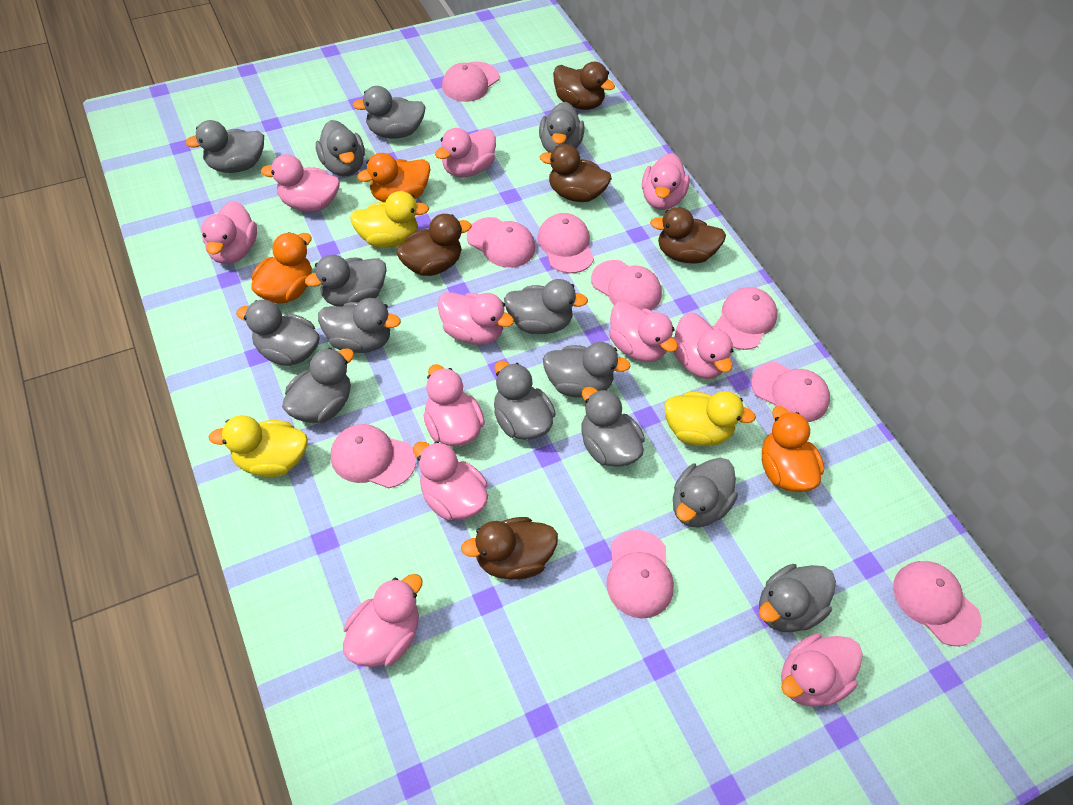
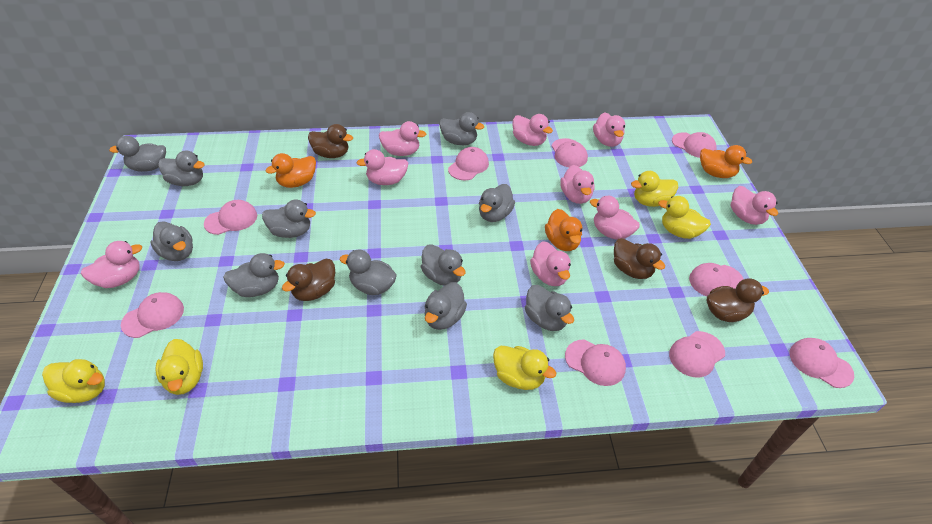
brown duck: 5 -> 4
grey duck: 14 -> 11
pink duck: 11 -> 9
yellow duck: 3 -> 5

